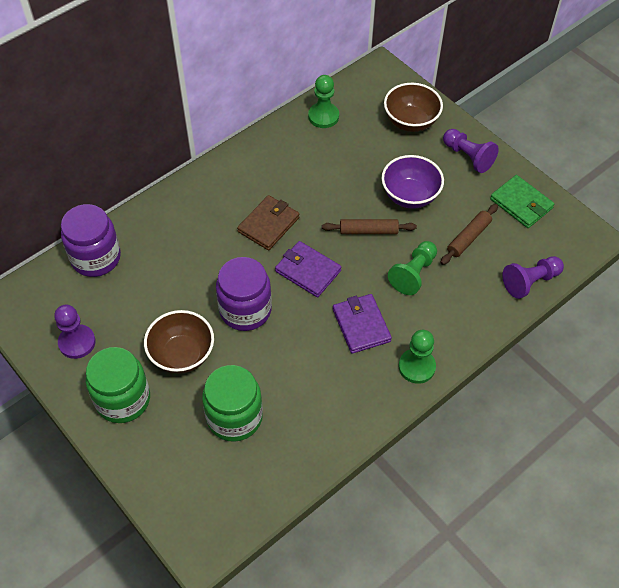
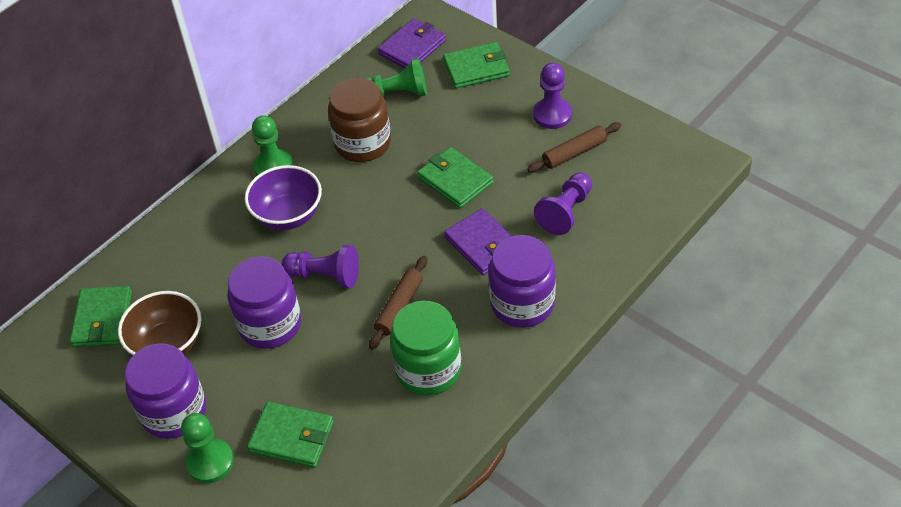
brown bowl: 2 -> 1
brown jar: 0 -> 1
brown wallet: 1 -> 0
green jar: 2 -> 1
green wallet: 1 -> 4
purple jar: 2 -> 3

